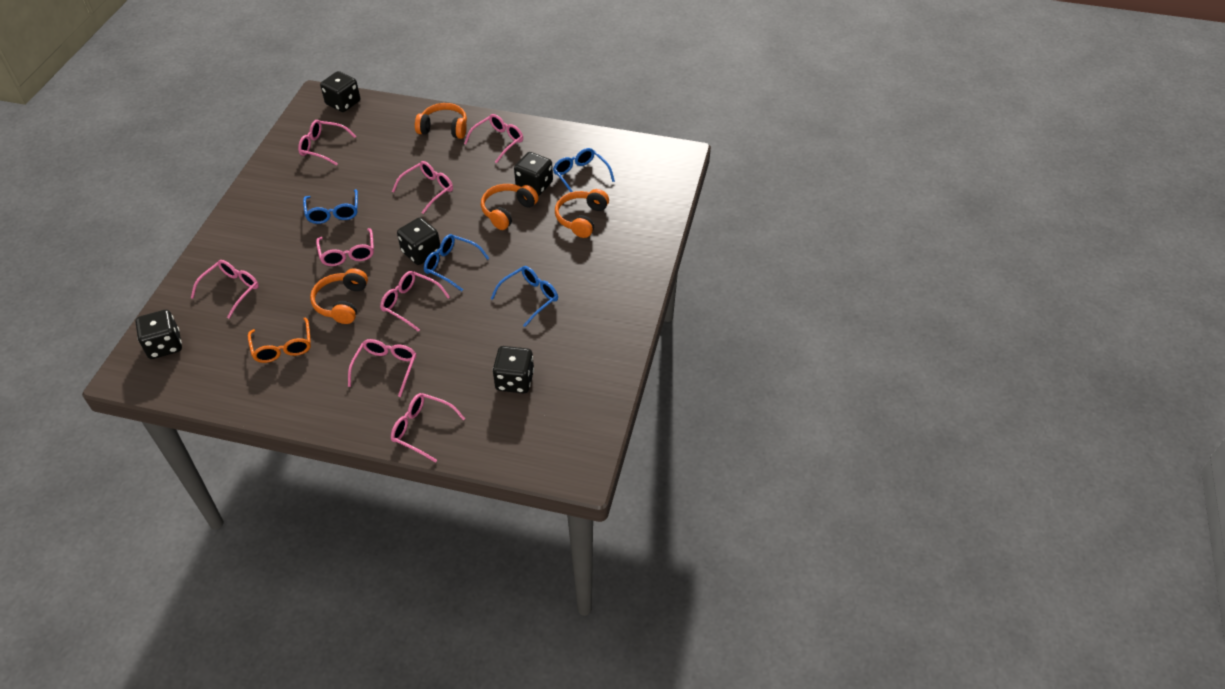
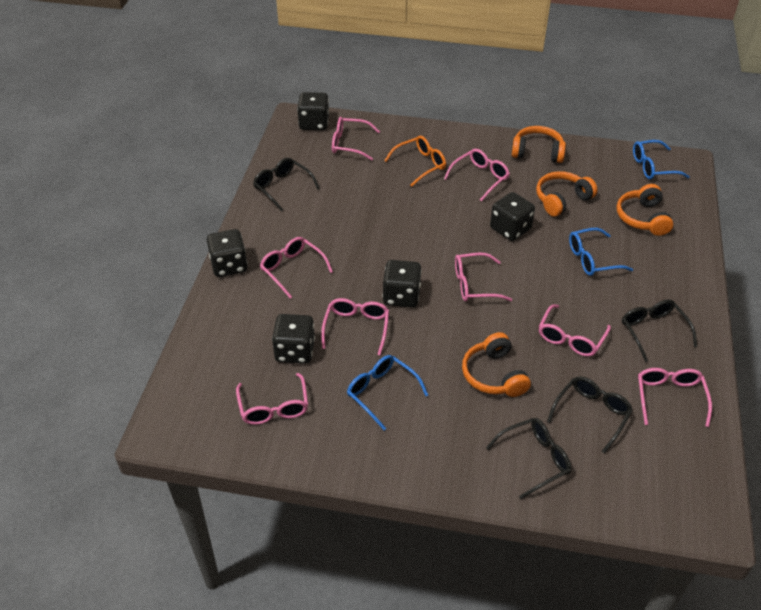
black glasses: 0 -> 4
blue glasses: 4 -> 3

